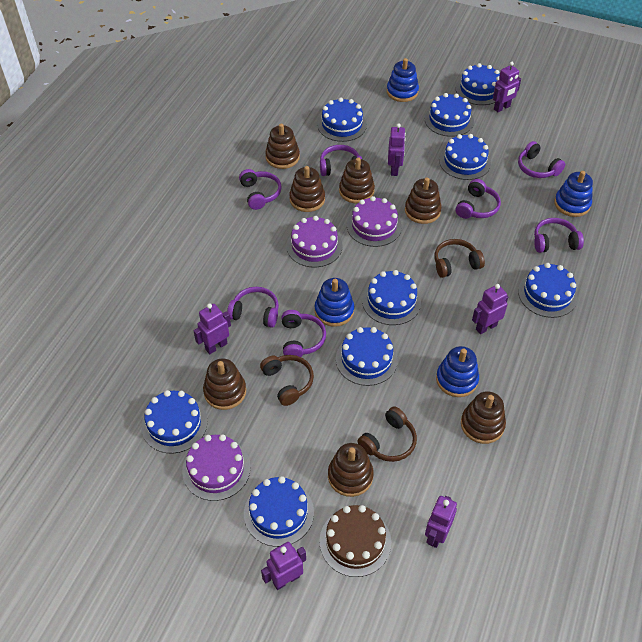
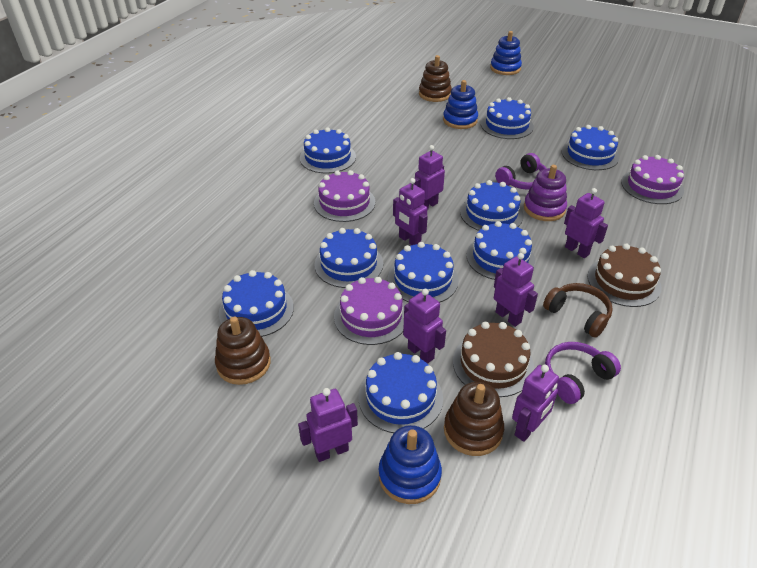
blue stacking toy: 4 -> 3
brown cake: 1 -> 2
brown headphones: 3 -> 1
brown stacking toy: 7 -> 3
purple headphones: 7 -> 2
purple robot: 6 -> 7
purple stacking toy: 0 -> 1

